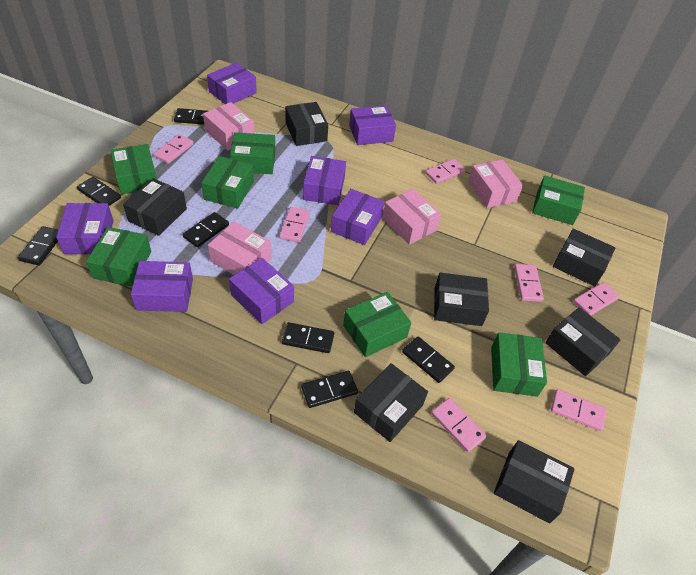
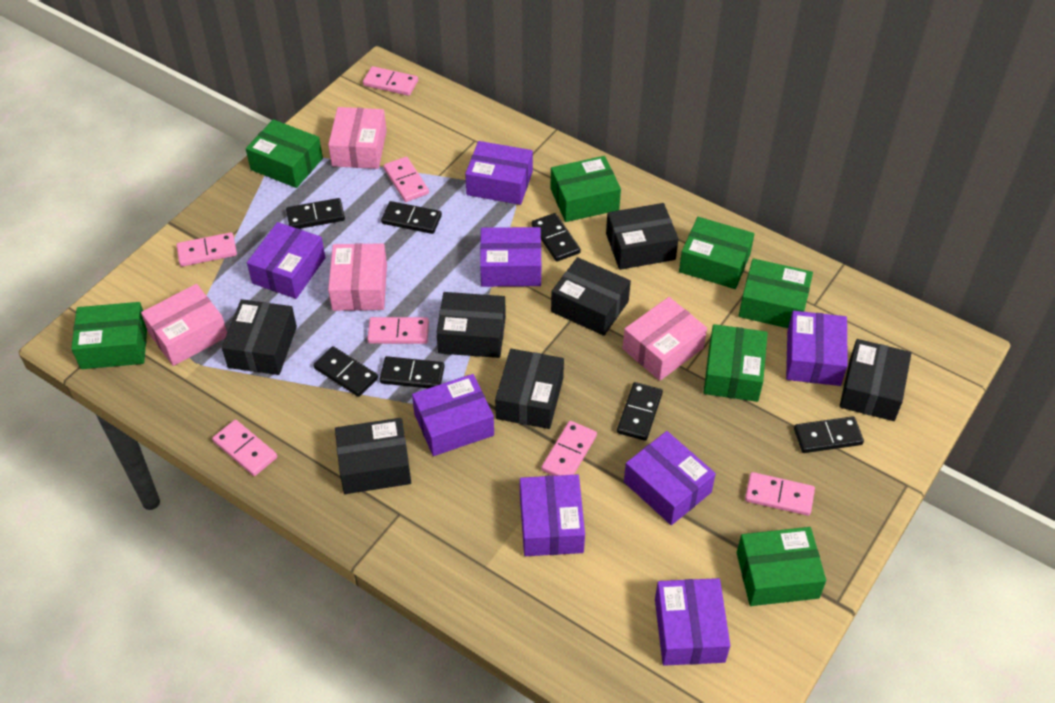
purple box: 7 -> 8

